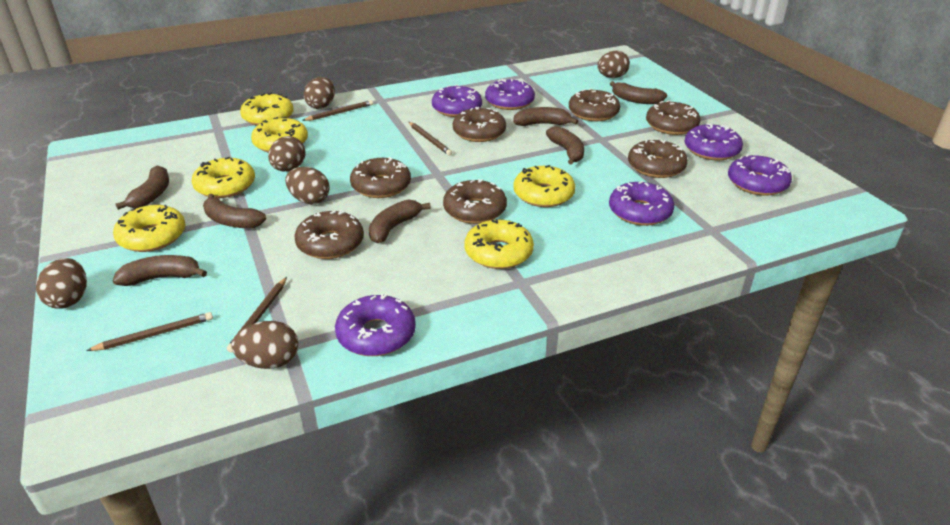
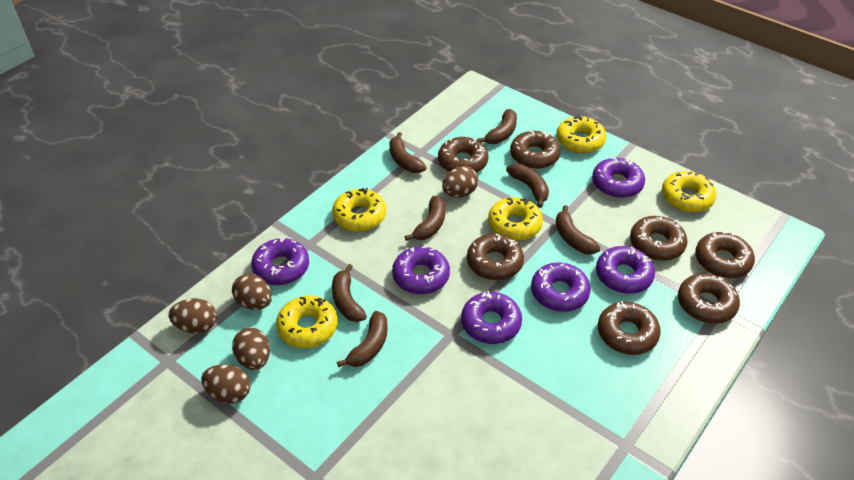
brown egg: 6 -> 5
brown pencil: 4 -> 0
yellow donut: 6 -> 5

